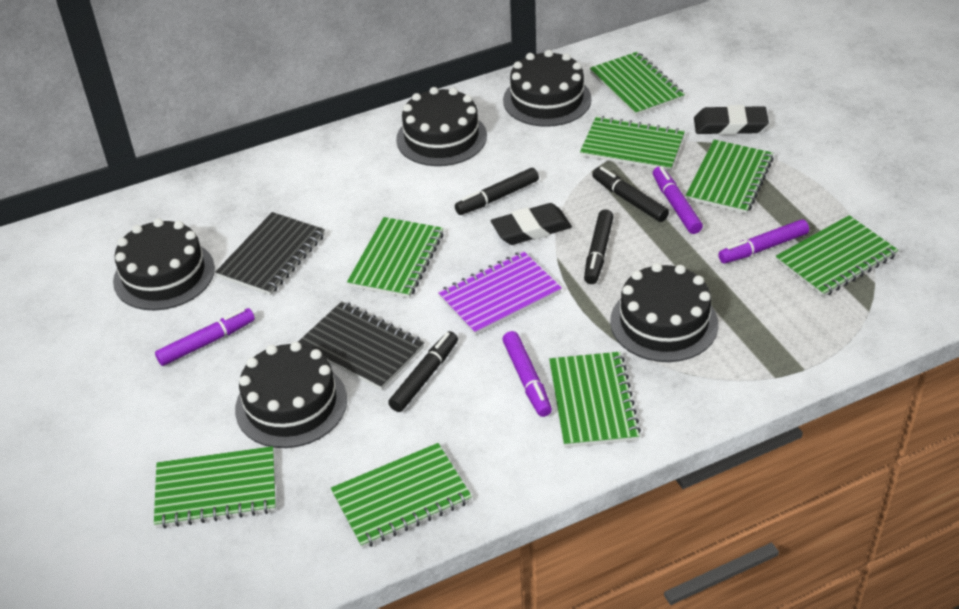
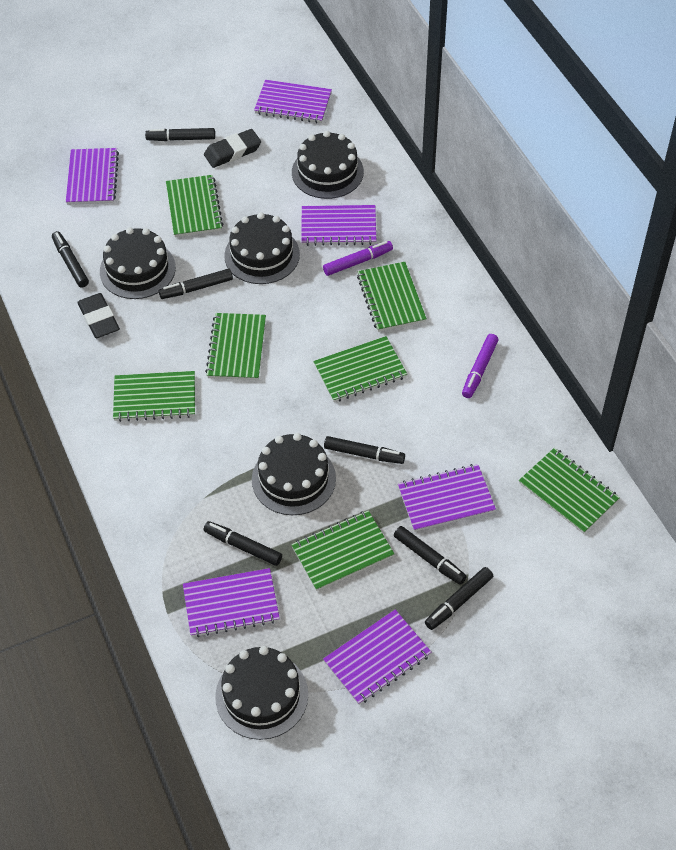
black marker: 4 -> 7
black notebook: 2 -> 0
green notebook: 8 -> 7
purple marker: 4 -> 2
purple notebook: 1 -> 6

